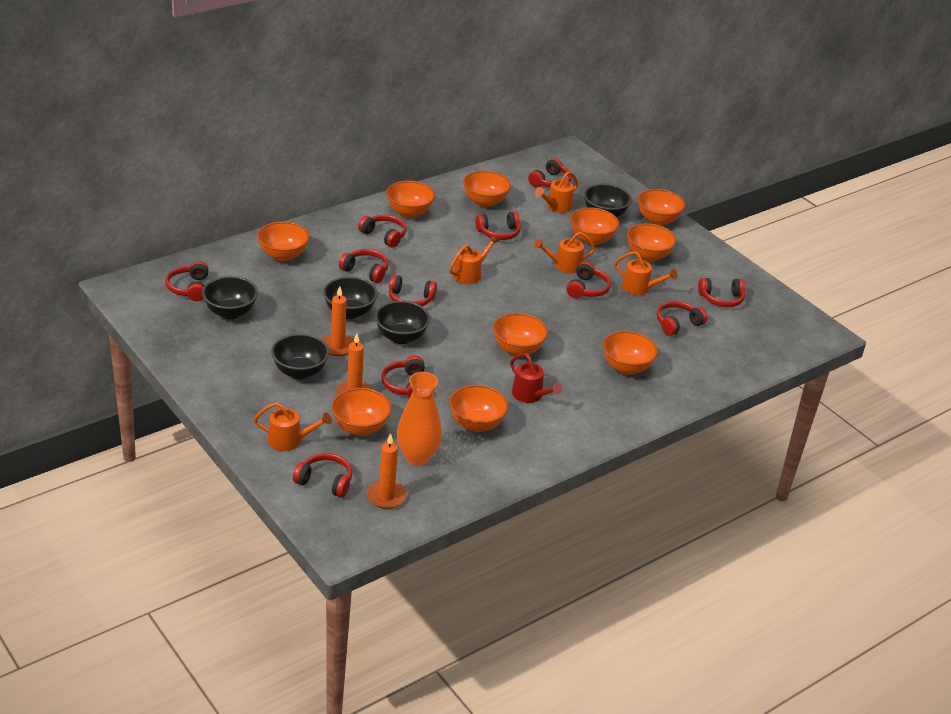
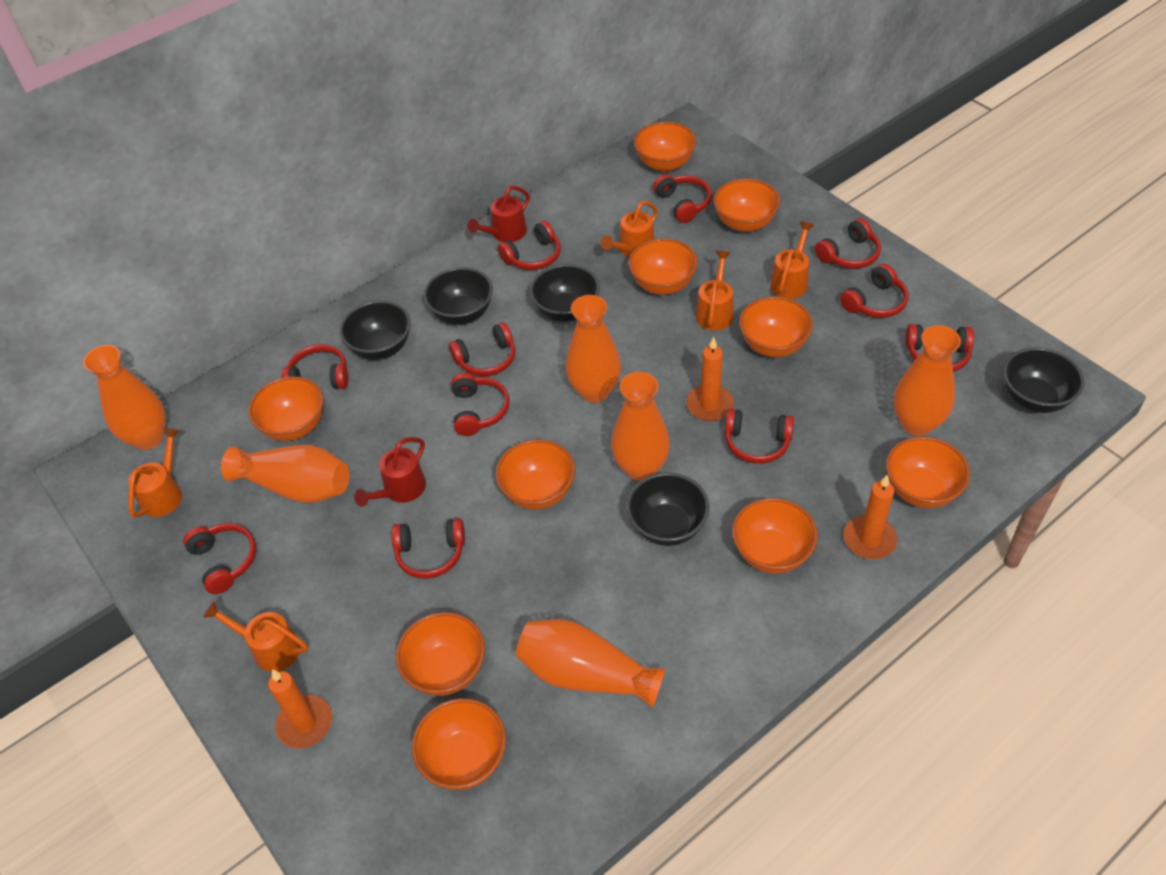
orange vase: 1 -> 6
red watering can: 1 -> 2

